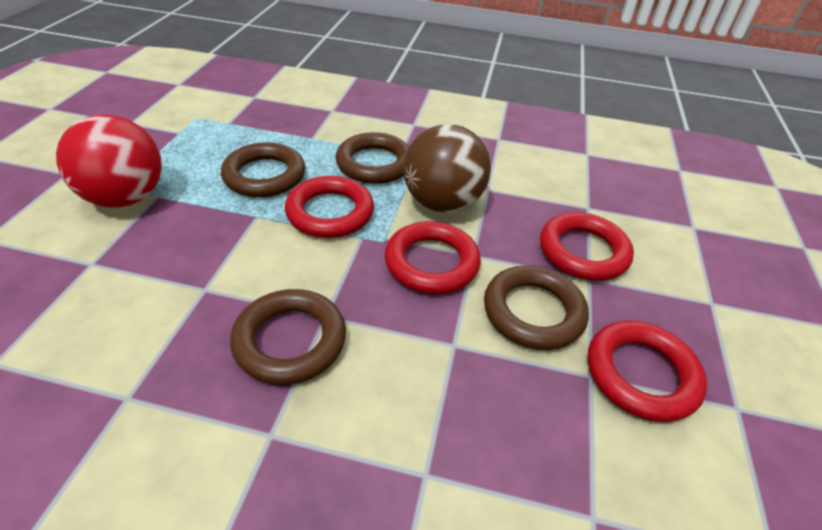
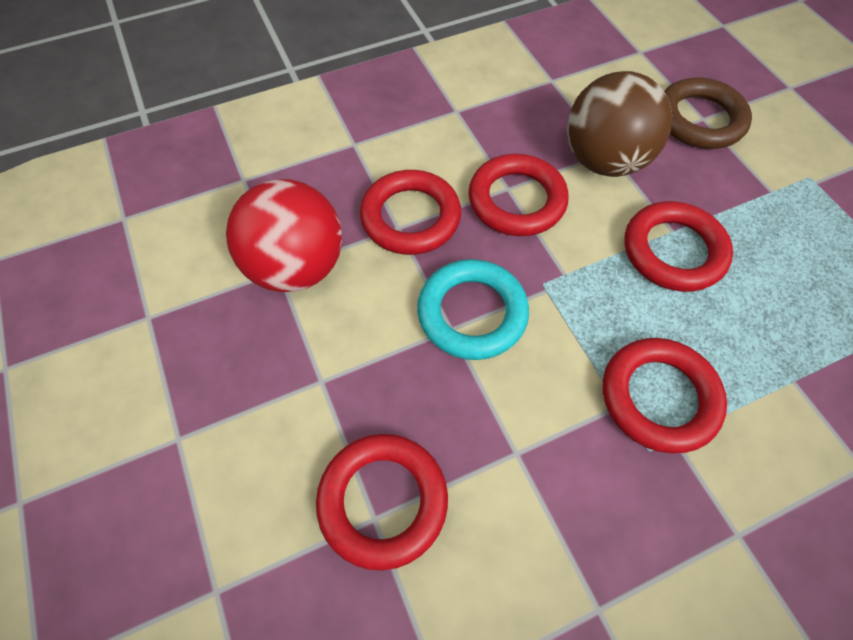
brown ring: 4 -> 1
red ring: 4 -> 5
turquoise ring: 0 -> 1

